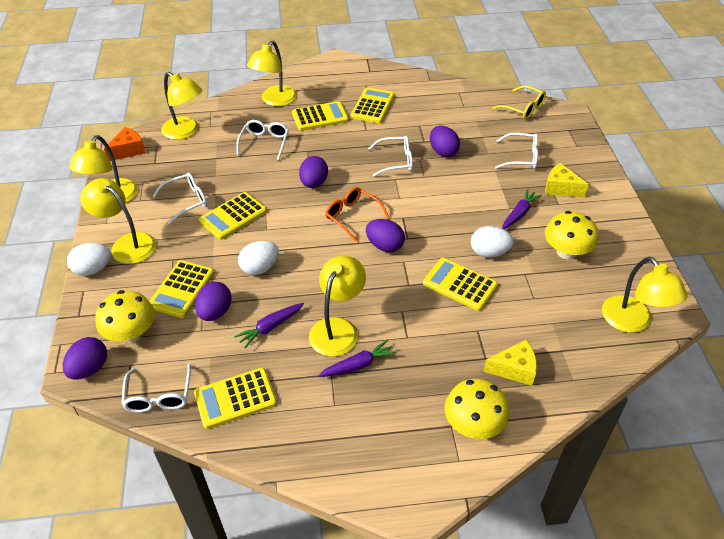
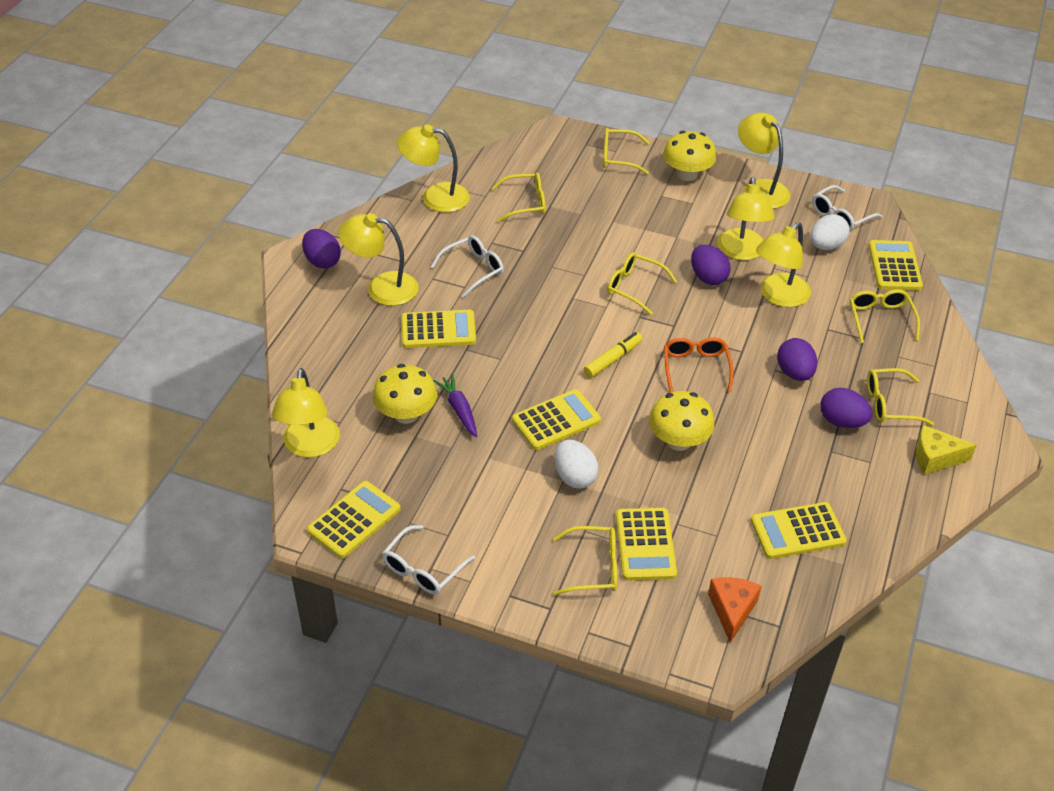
purple carrot: 3 -> 1
purple egg: 5 -> 4
white egg: 3 -> 2
white glasses: 5 -> 3
yellow cheese: 2 -> 1
yellow glasses: 1 -> 6
yellow marker: 0 -> 1

